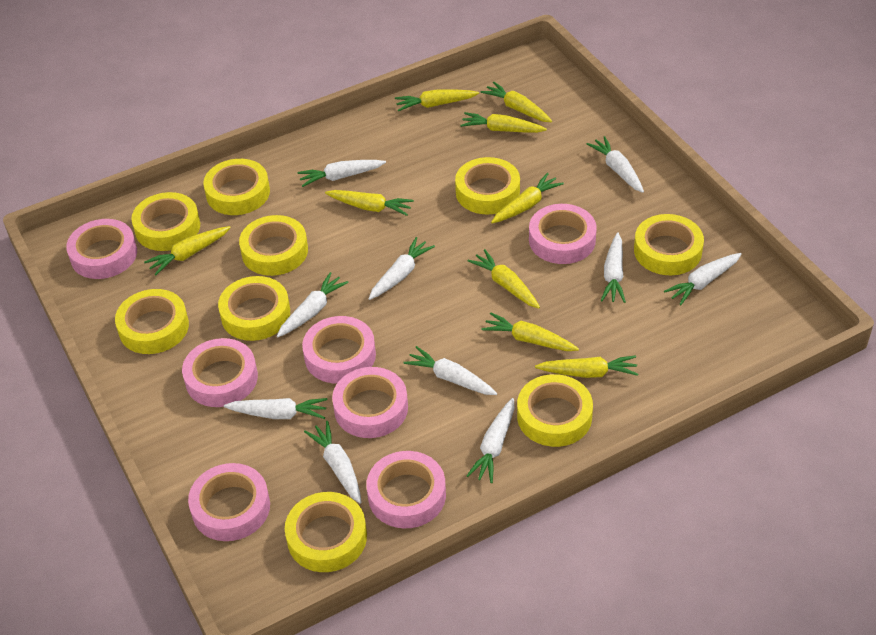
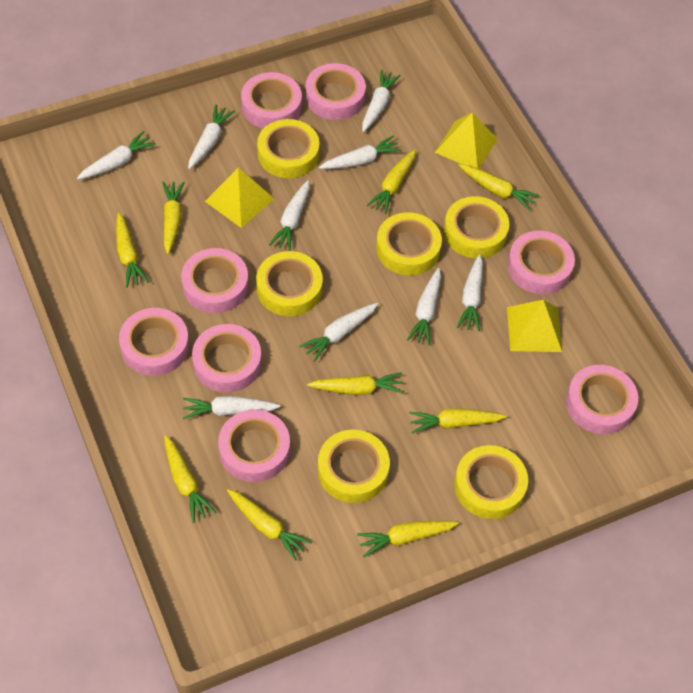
pink tape: 7 -> 8
white carrot: 10 -> 9
yellow pyramid: 0 -> 3
yellow tape: 9 -> 6

